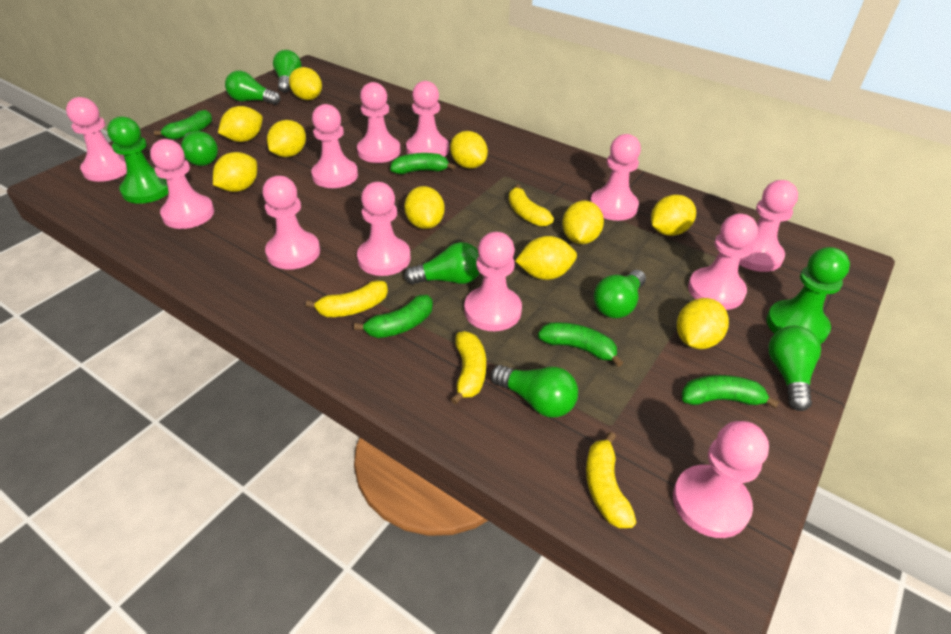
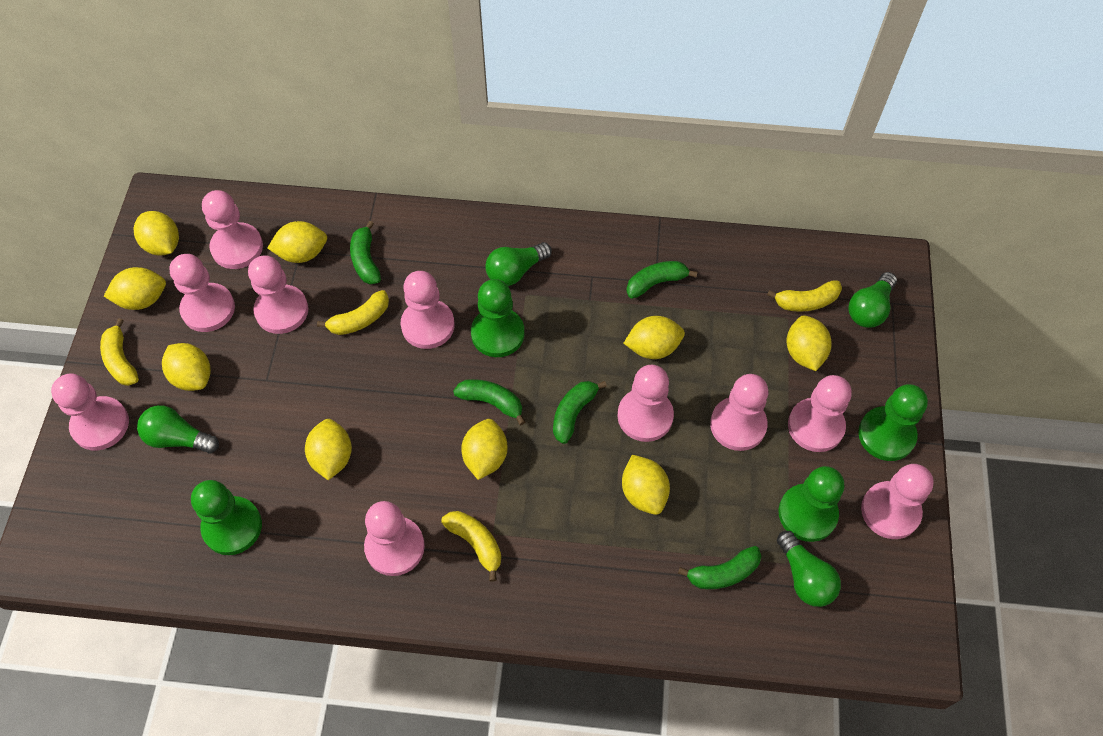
green light bulb: 7 -> 4
green pawn: 2 -> 4
pink pawn: 12 -> 10
yellow lemon: 10 -> 9

